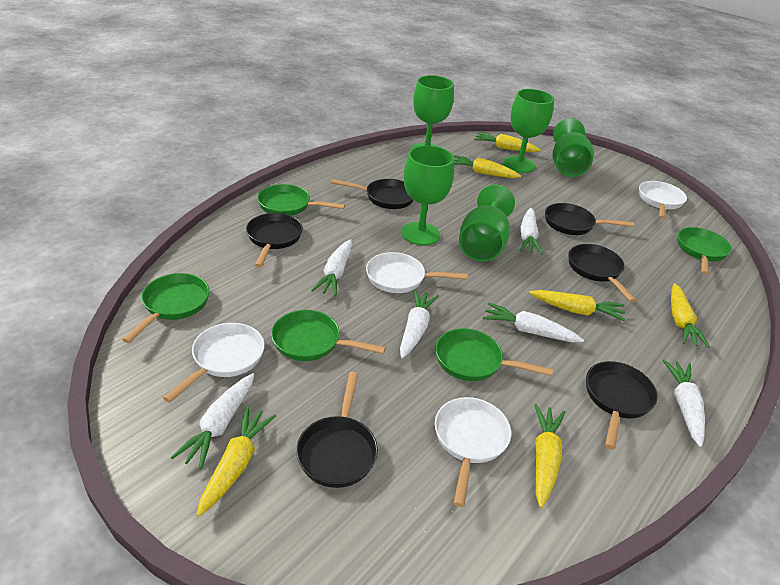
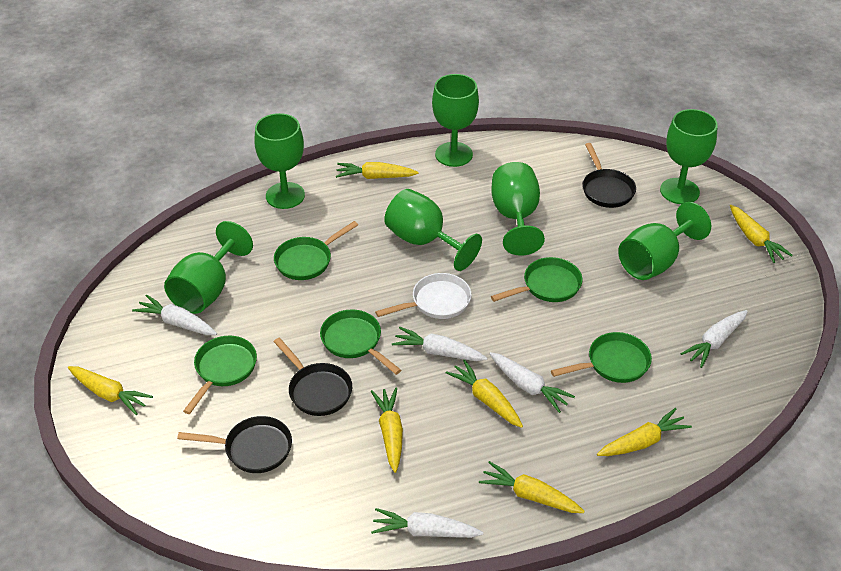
black pan: 6 -> 3
green goblet: 5 -> 7
white carrot: 6 -> 5
white pan: 4 -> 1
yellow carrot: 6 -> 7

